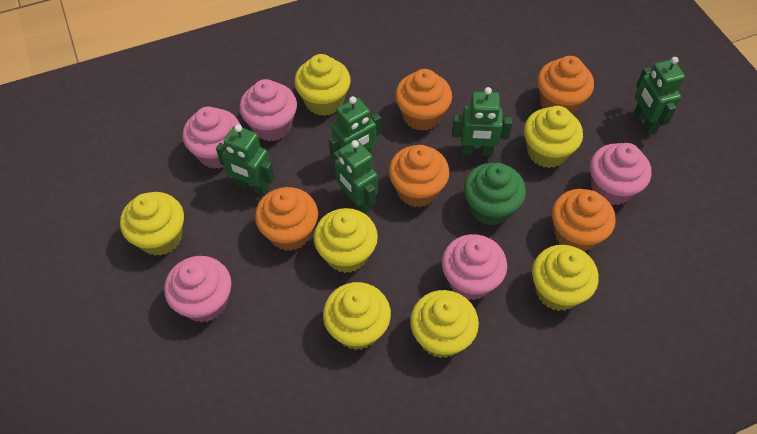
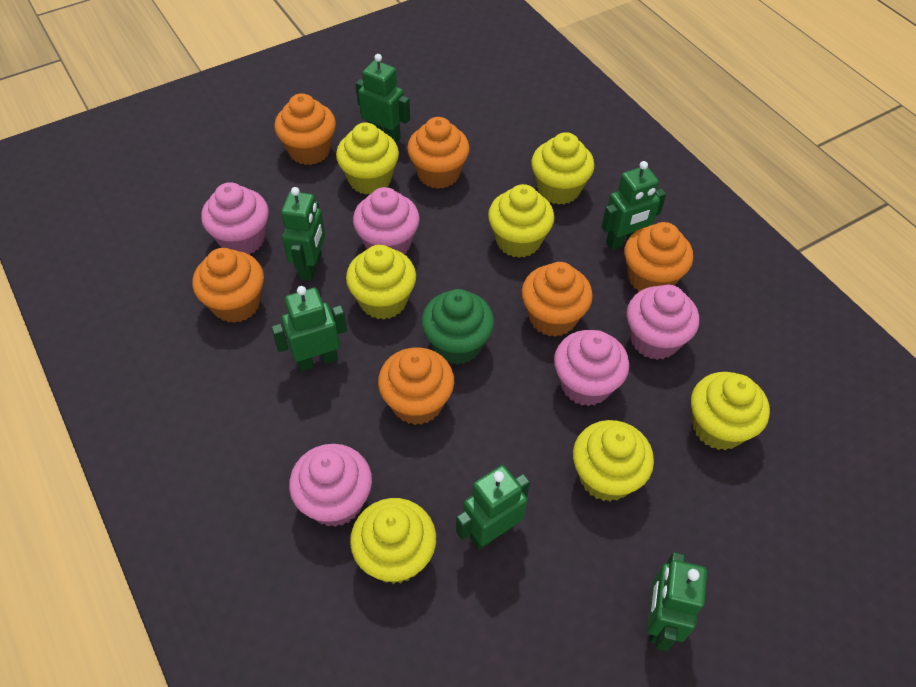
green robot: 5 -> 6
orange cupcake: 5 -> 6

